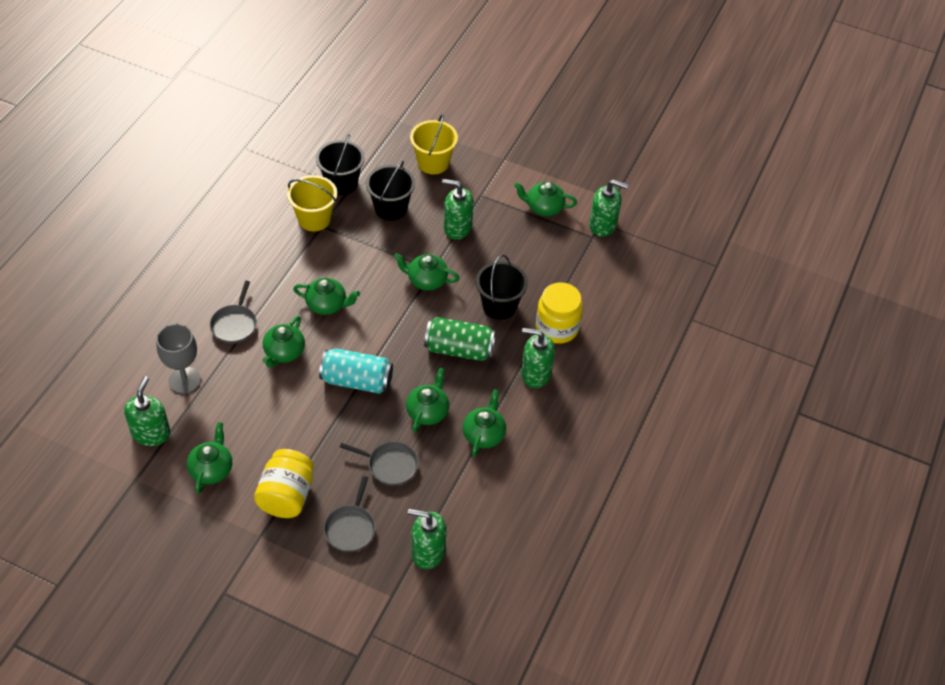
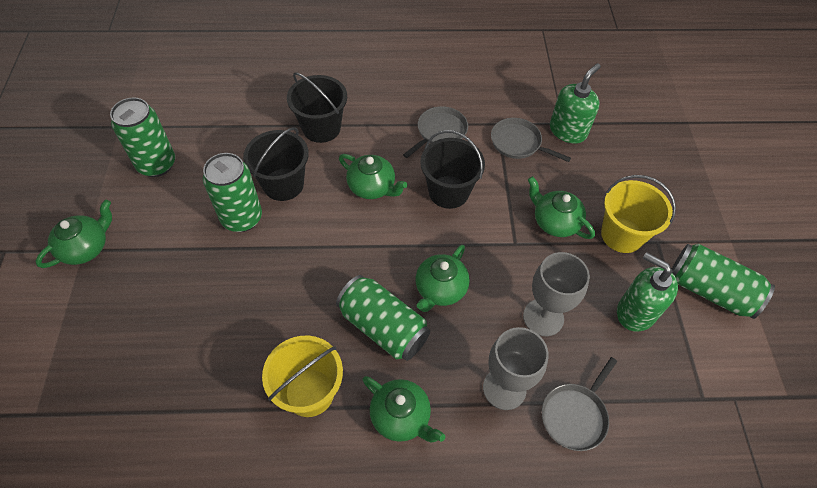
green can: 1 -> 4
green soap dispenser: 5 -> 2
green teapot: 7 -> 5
grey goblet: 1 -> 2
turquoise can: 1 -> 0
yellow jar: 2 -> 0

